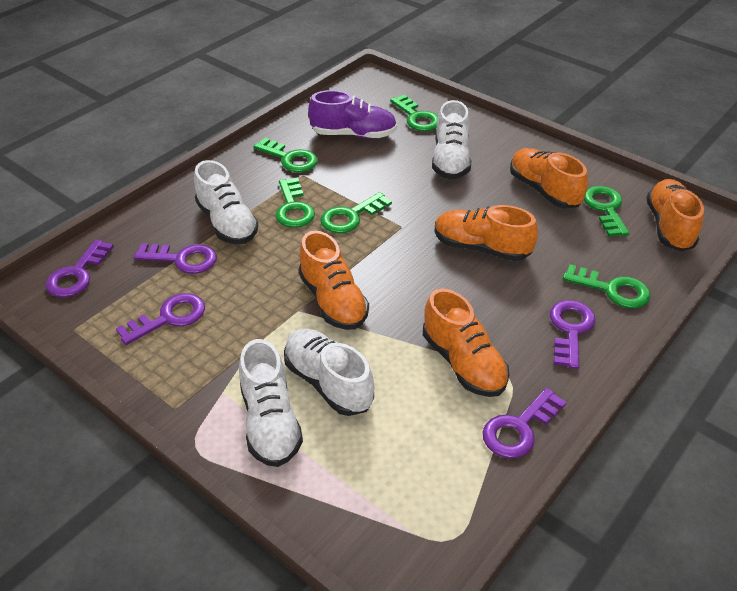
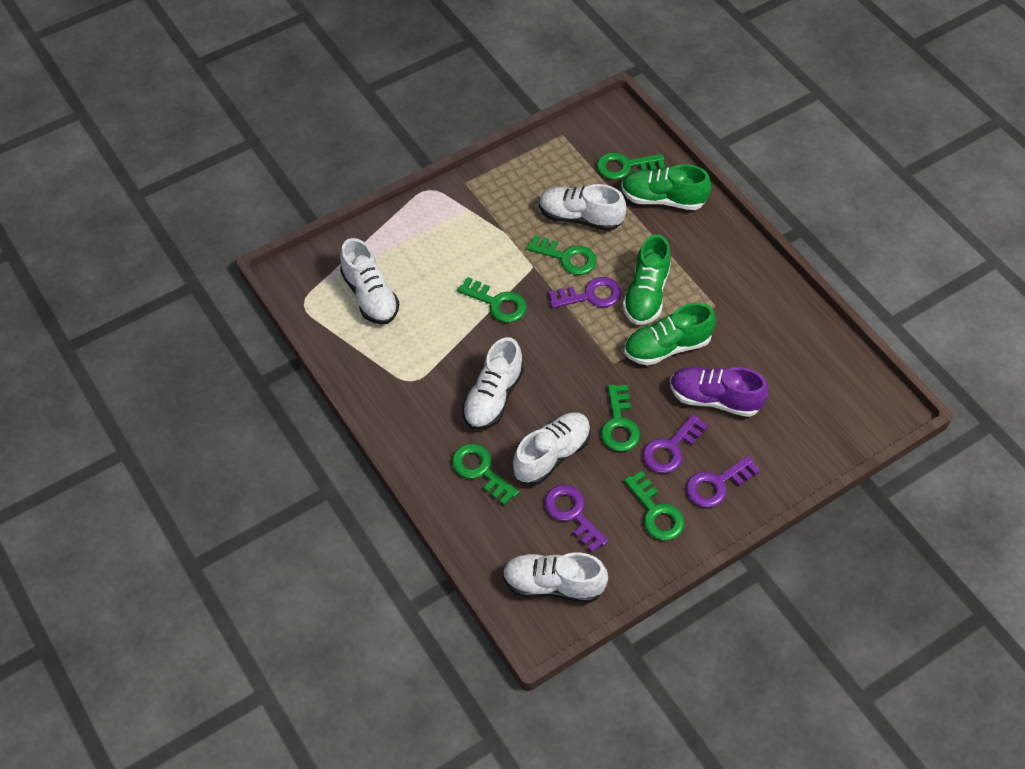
green shoe: 0 -> 3
orange shoe: 5 -> 0
purple key: 5 -> 4
white shoe: 4 -> 5

